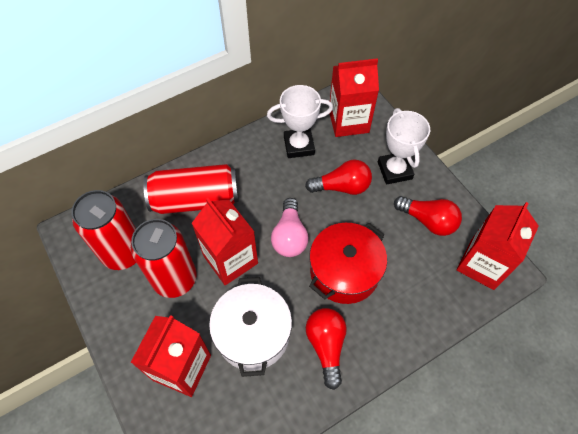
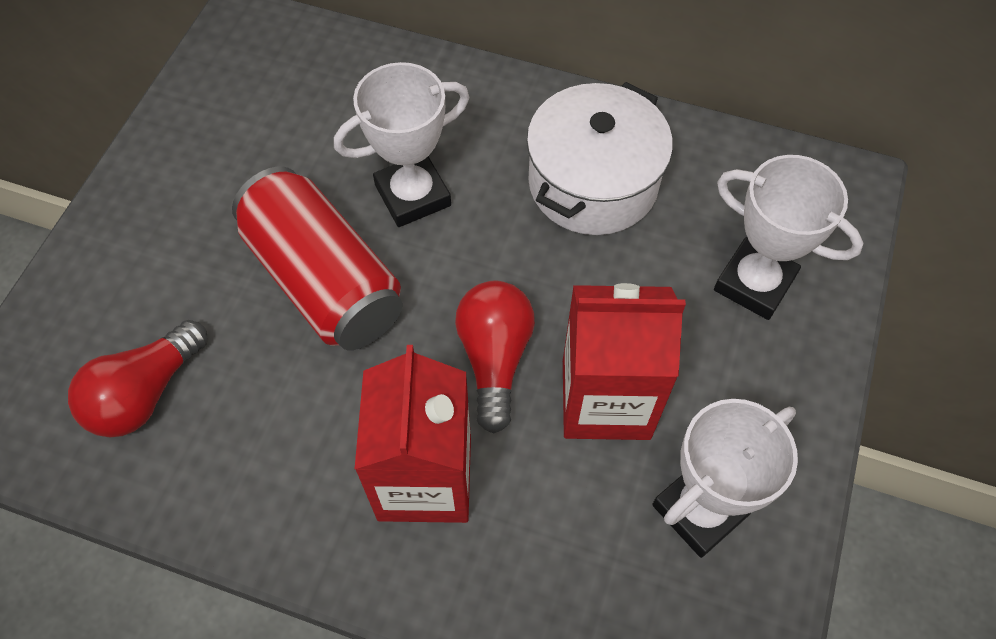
pink light bulb: 1 -> 0
red can: 3 -> 1
red carton: 4 -> 2
red light bulb: 3 -> 2
red pot: 1 -> 0
white trophy: 2 -> 3

